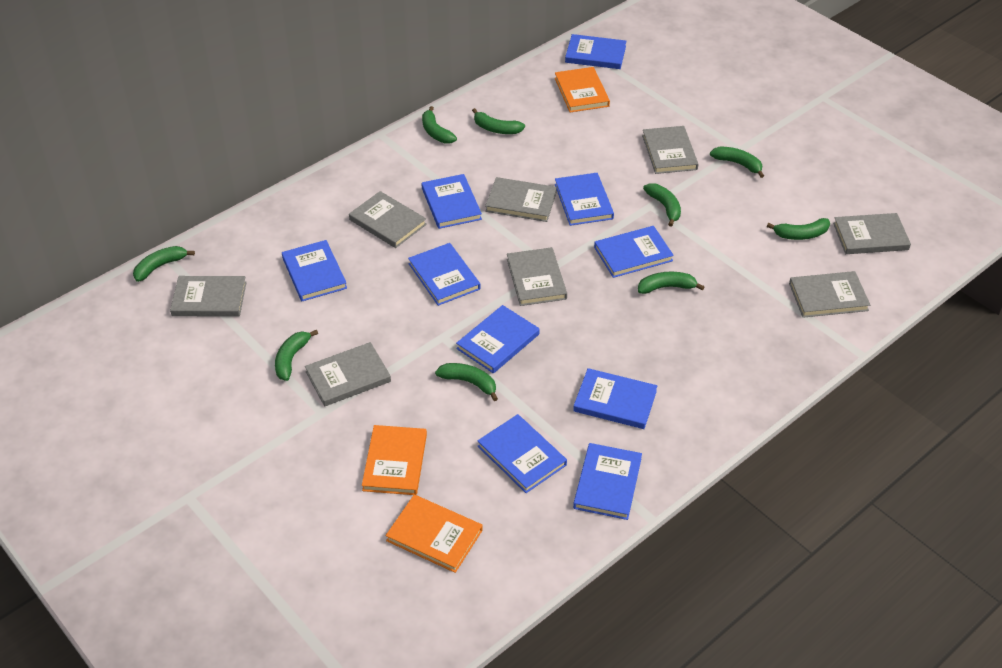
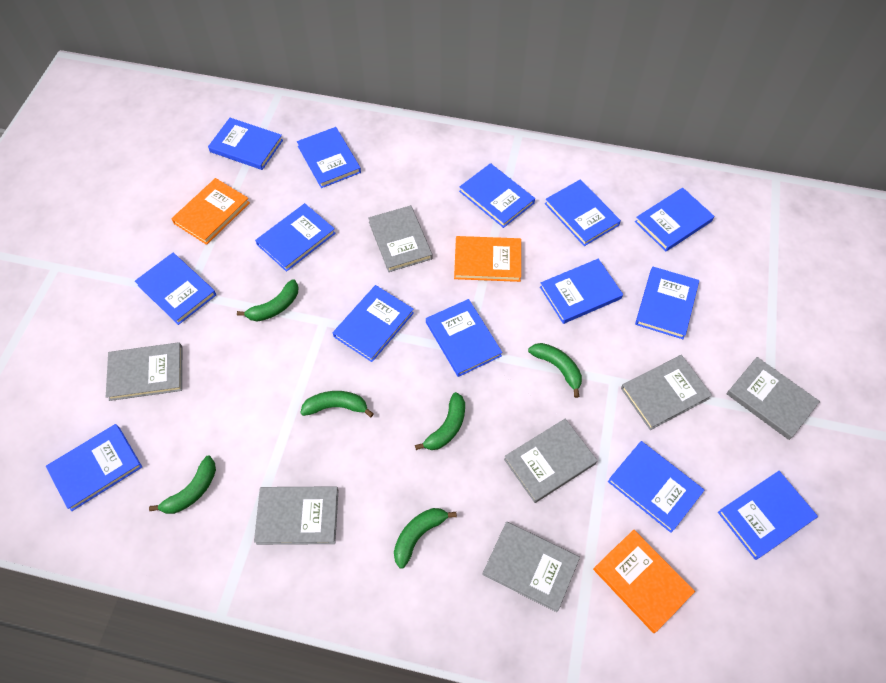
blue book: 10 -> 14
green banana: 9 -> 6
grey book: 8 -> 7

